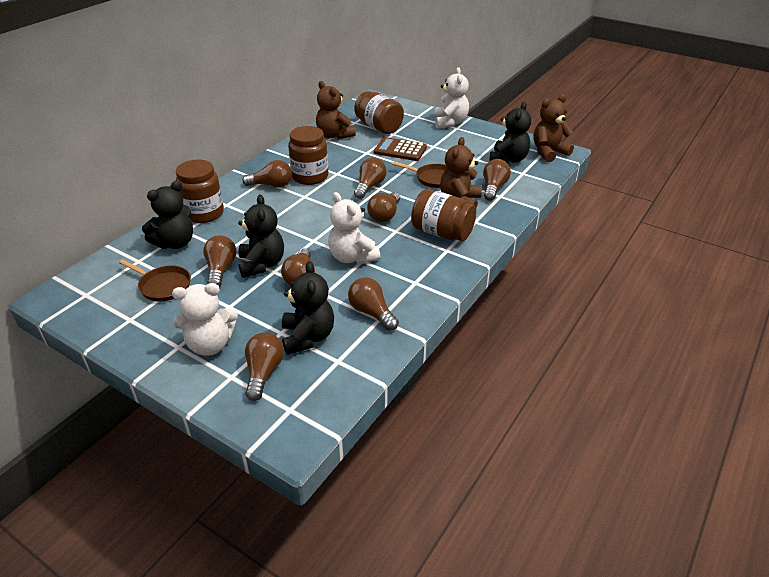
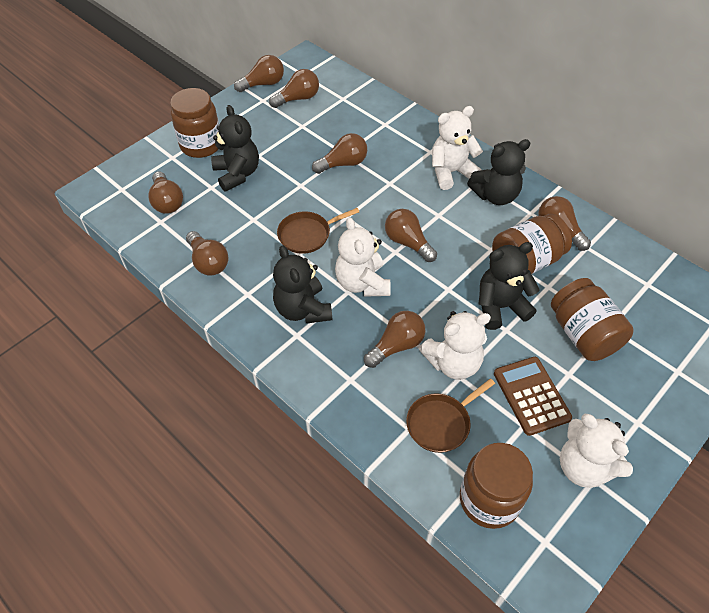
brown teddy bear: 3 -> 0
white teddy bear: 3 -> 4

